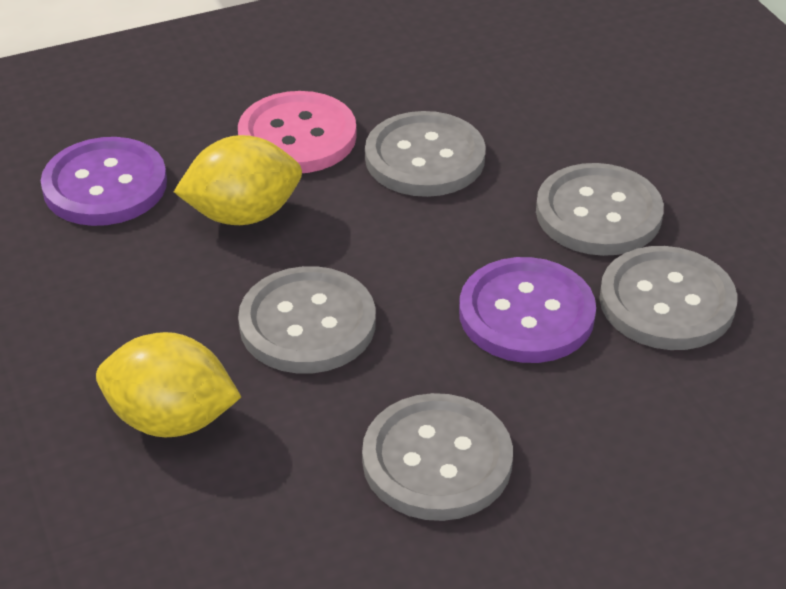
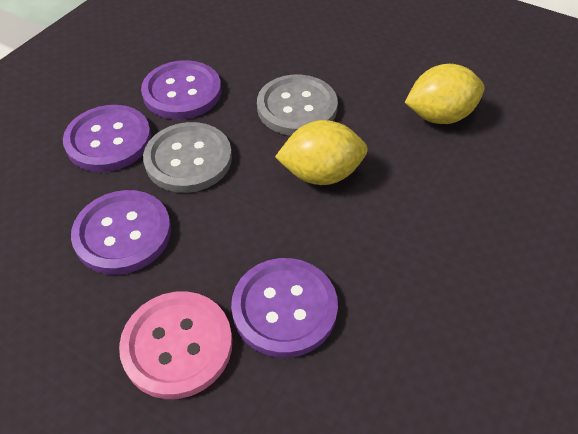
grey button: 5 -> 2
purple button: 2 -> 4

